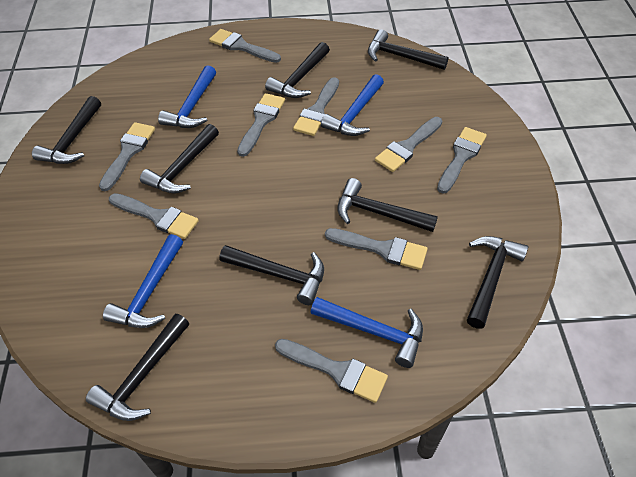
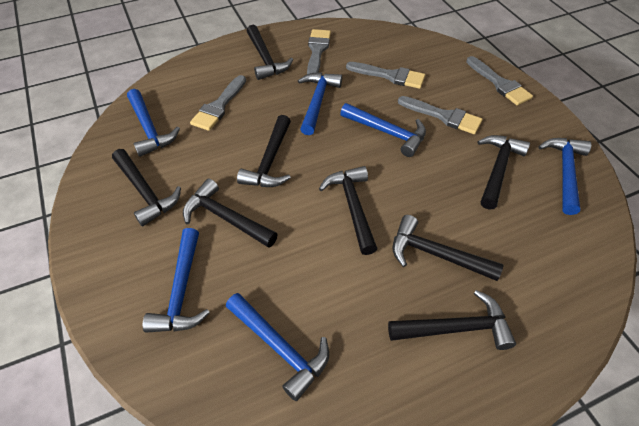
blue hammer: 4 -> 6
grey brush: 9 -> 5

